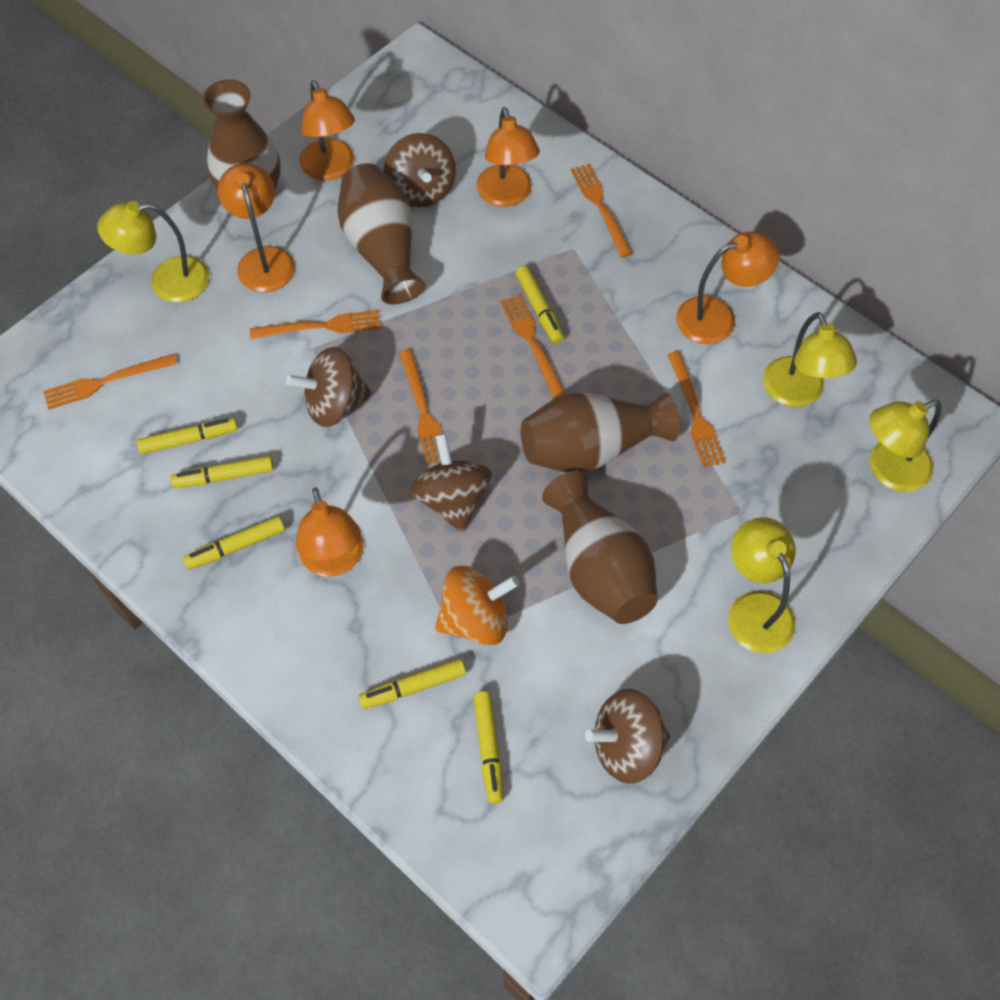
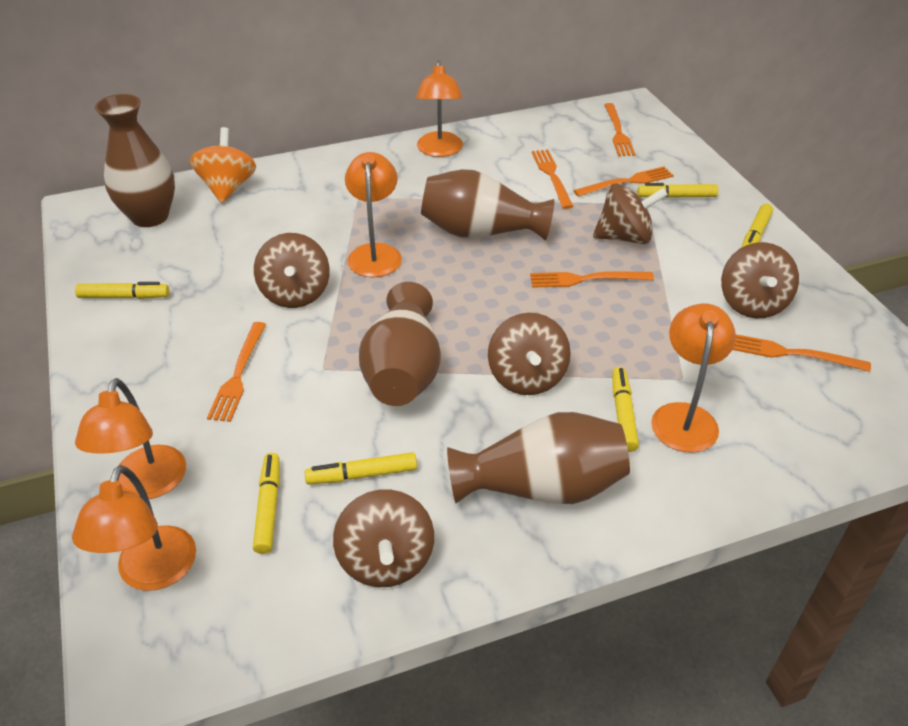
brown spinning top: 4 -> 5
yellow lamp: 4 -> 0

